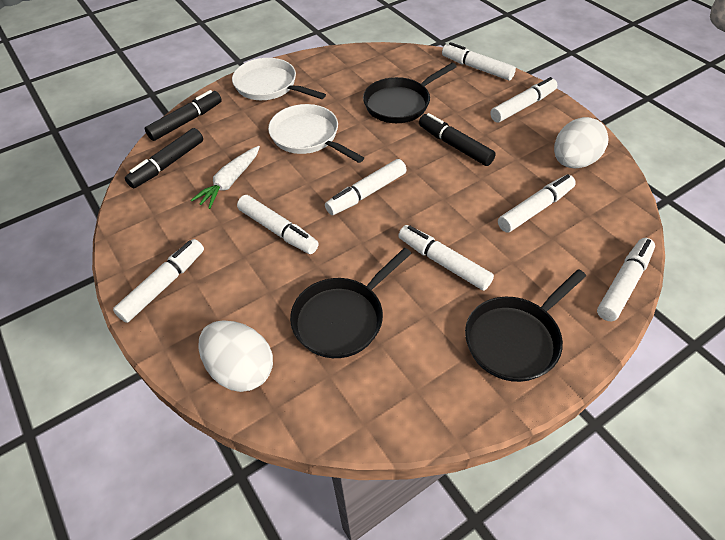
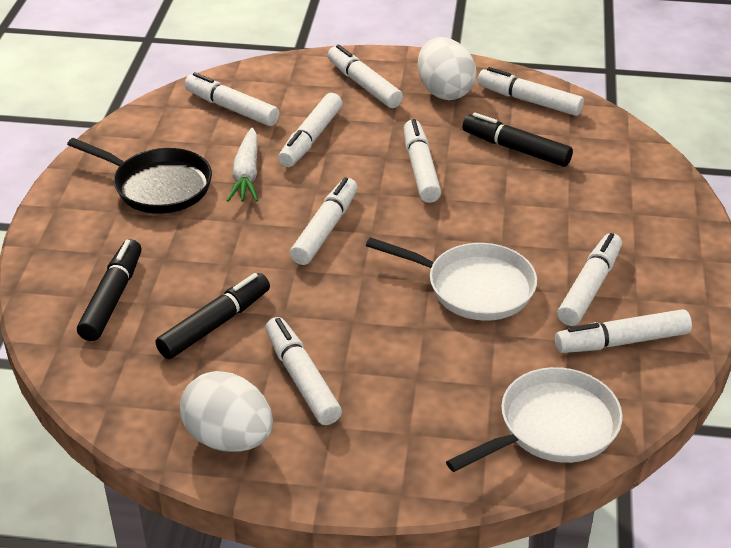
black pan: 3 -> 1
white marker: 8 -> 9

